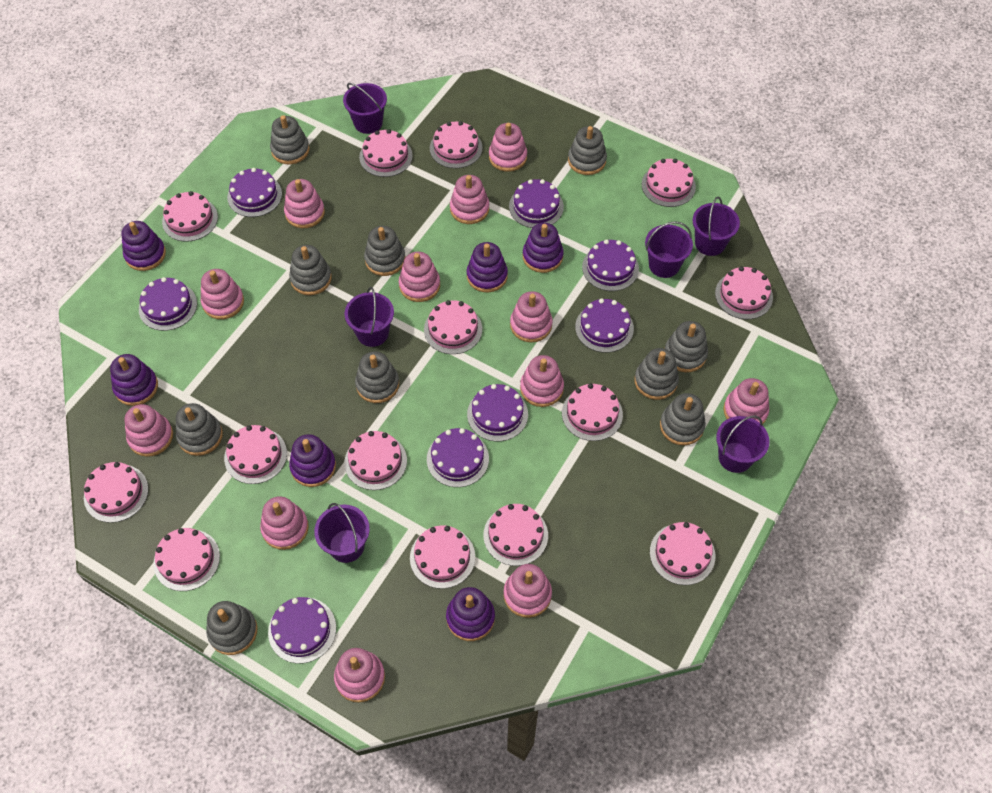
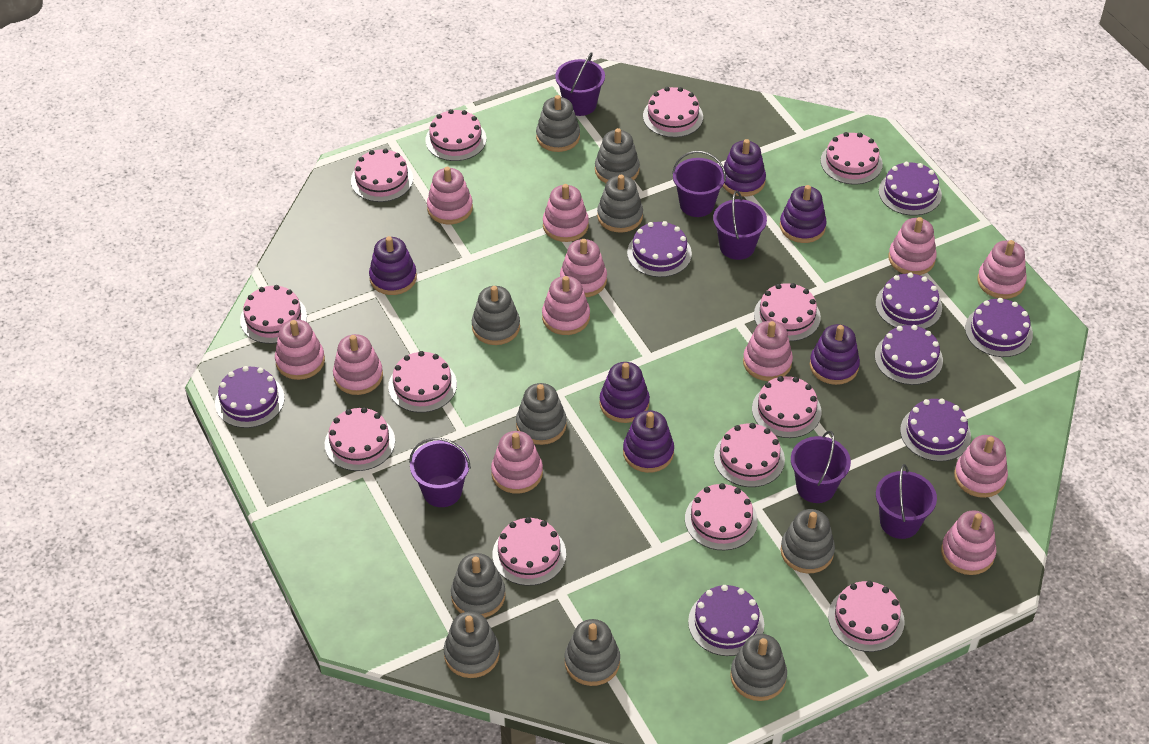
pink cake: 14 -> 13

